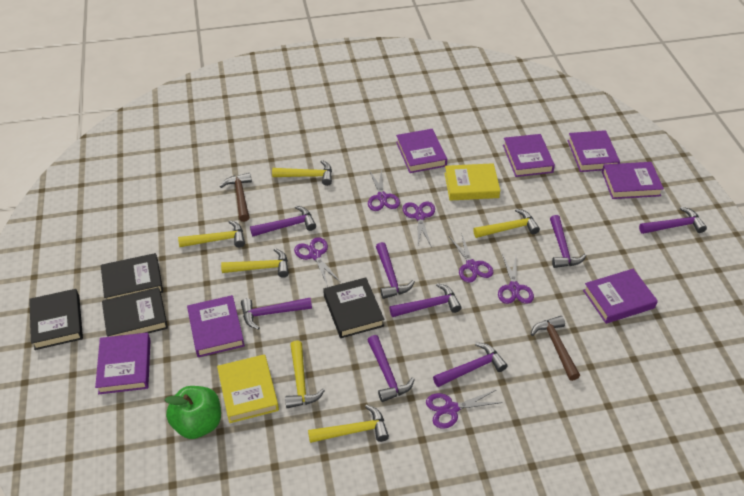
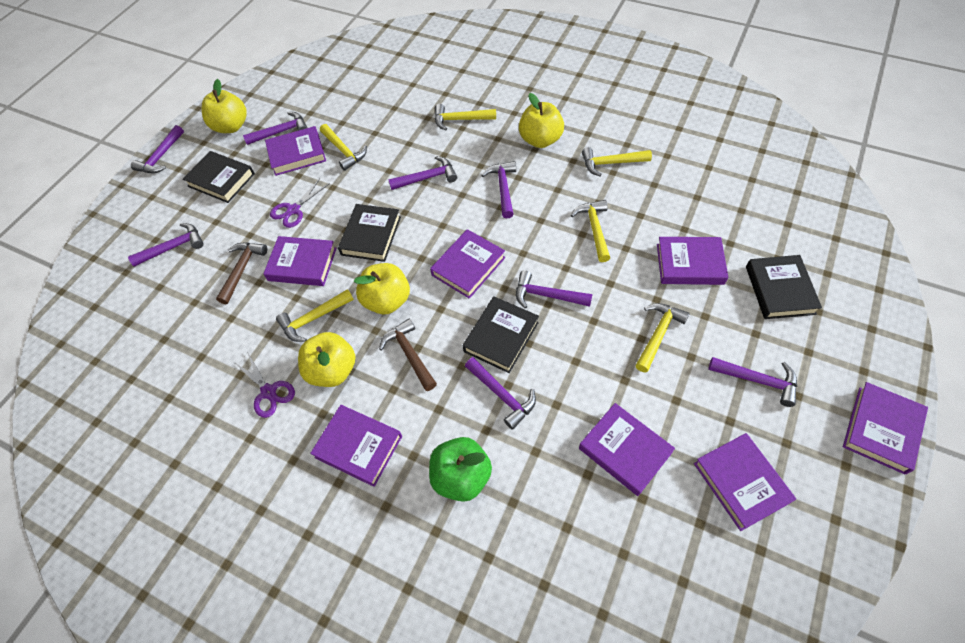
purple book: 7 -> 8
purple scissors: 6 -> 2
yellow apple: 0 -> 4
yellow book: 2 -> 0

